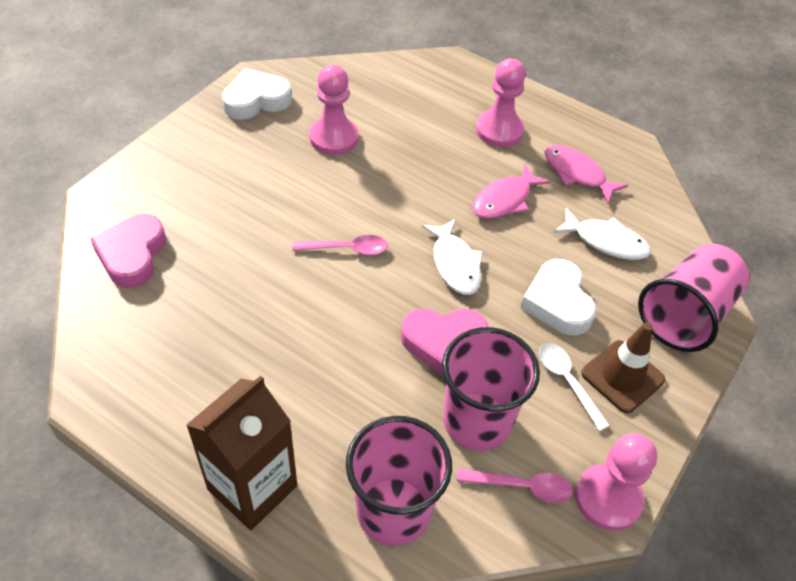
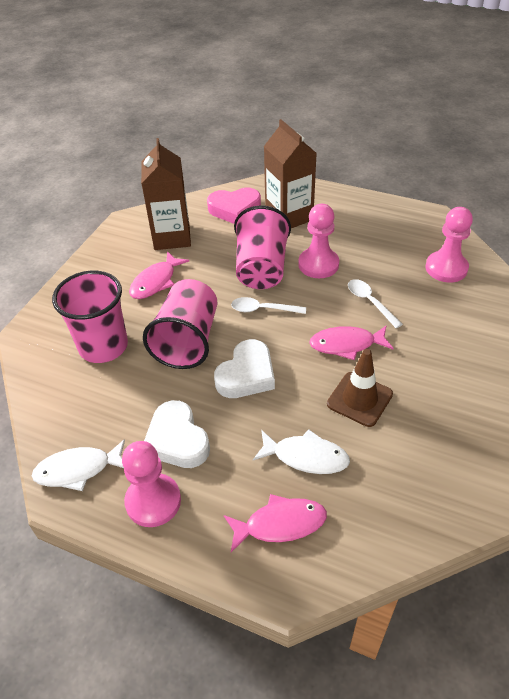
brown carton: 1 -> 2
pink fish: 2 -> 3
pink heart: 2 -> 1
pink spoon: 2 -> 0
white spoon: 1 -> 2

